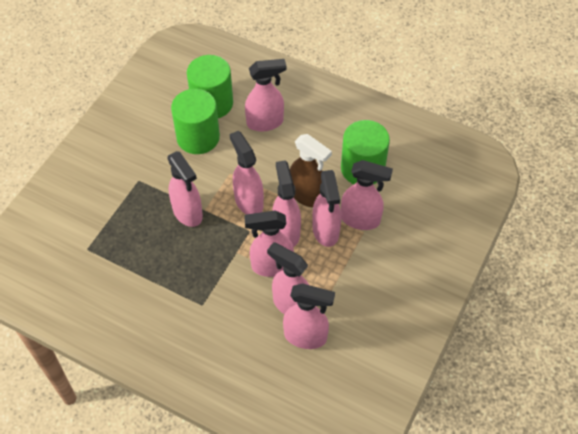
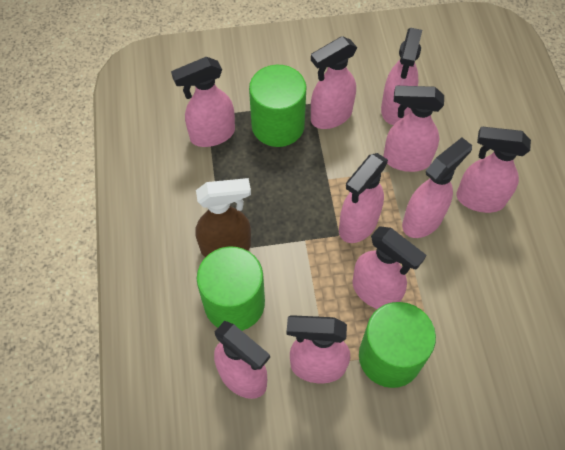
pink spray bottle: 9 -> 10

